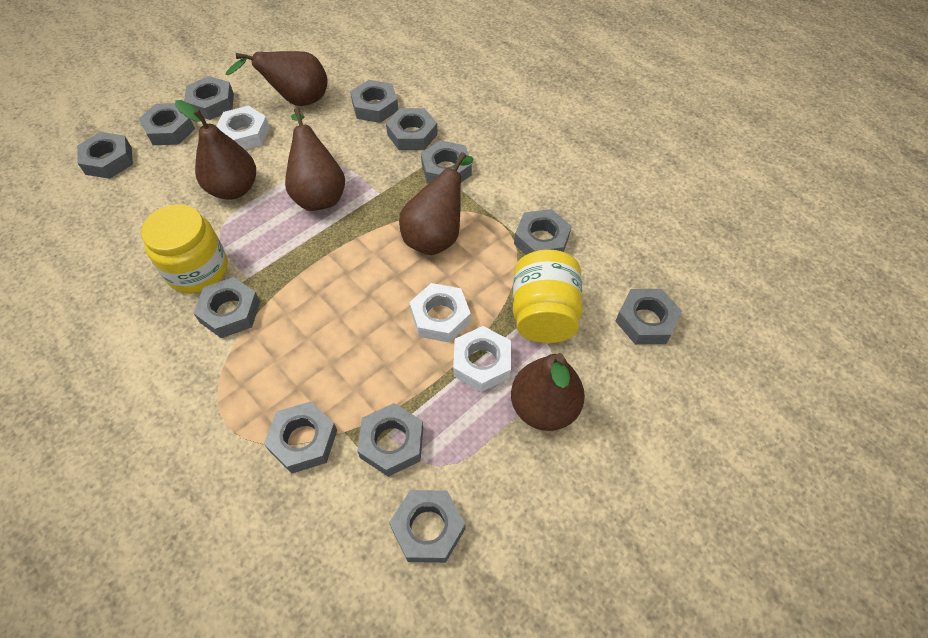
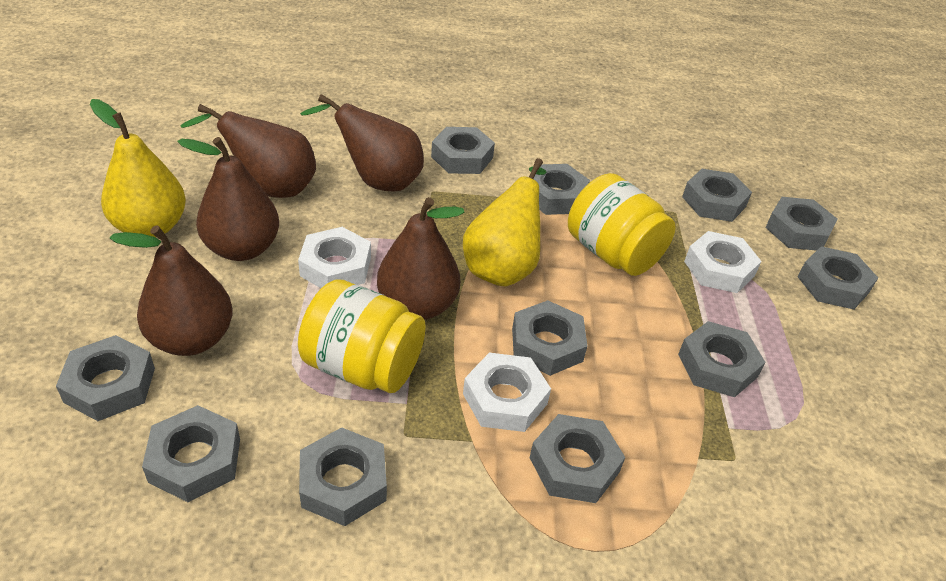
grey nut: 12 -> 11
yellow pear: 0 -> 2

